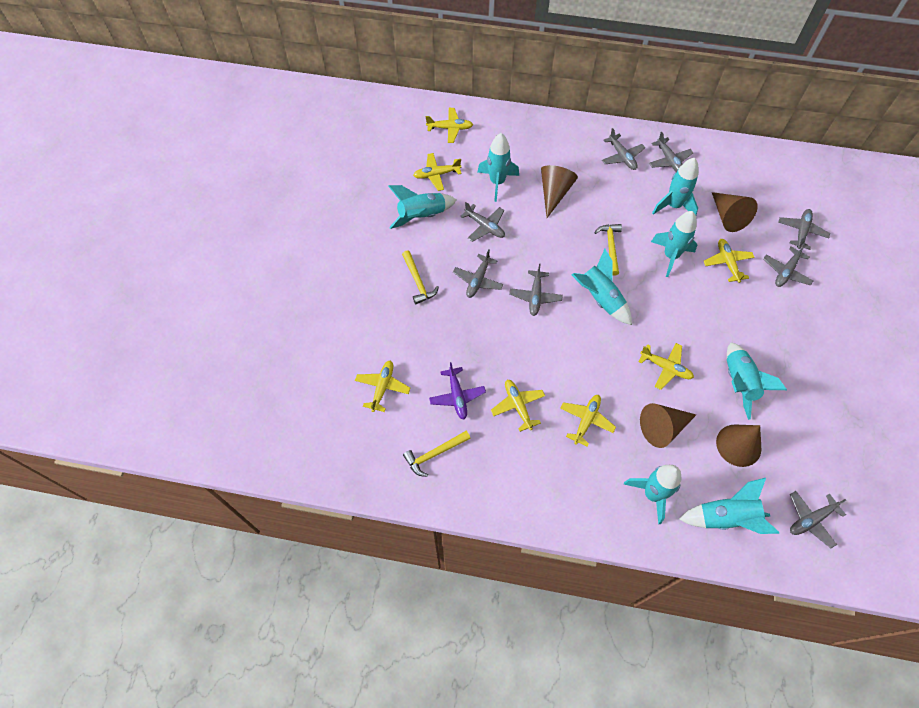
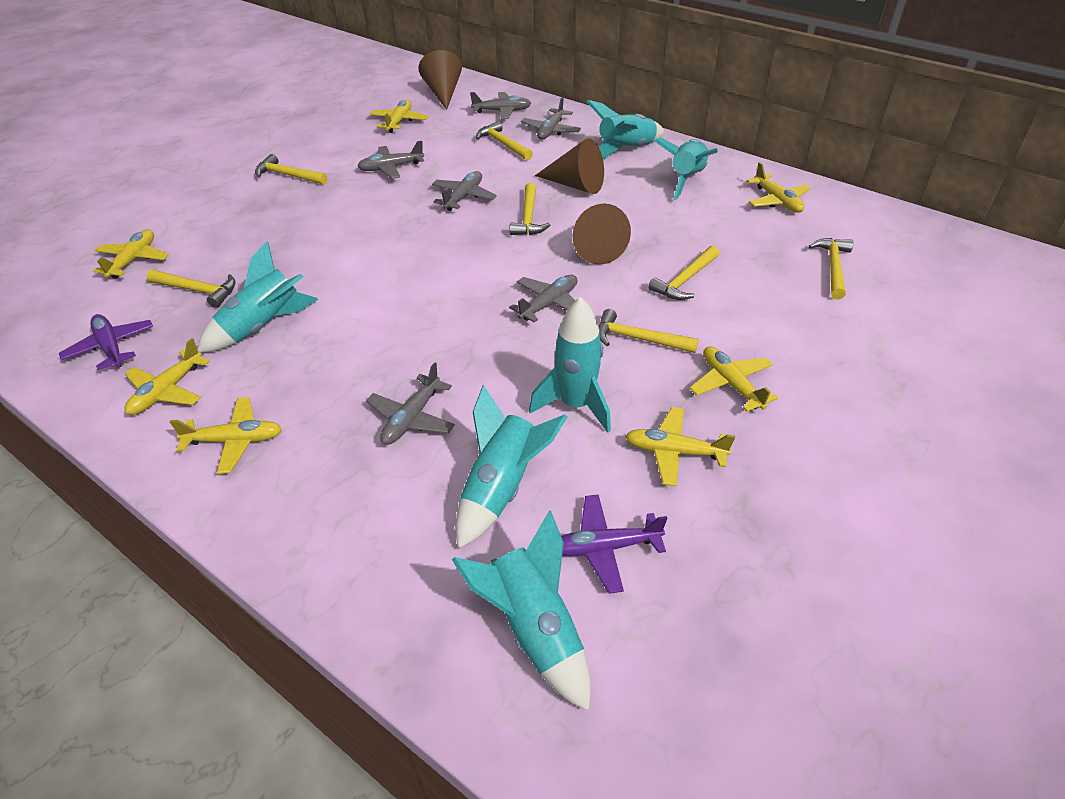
brown cone: 4 -> 3
grey plane: 8 -> 6
purple plane: 1 -> 2
turquoise rocket: 8 -> 6
yellow hammer: 3 -> 7

